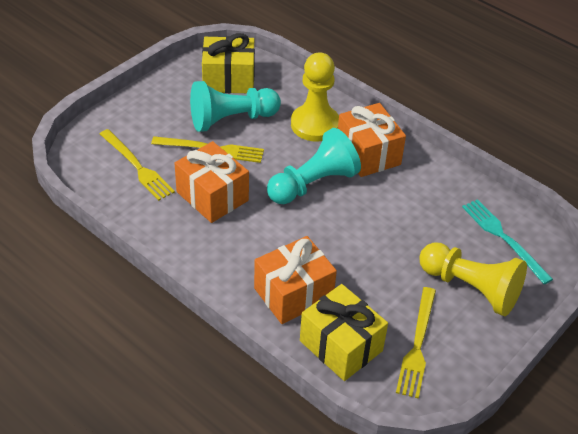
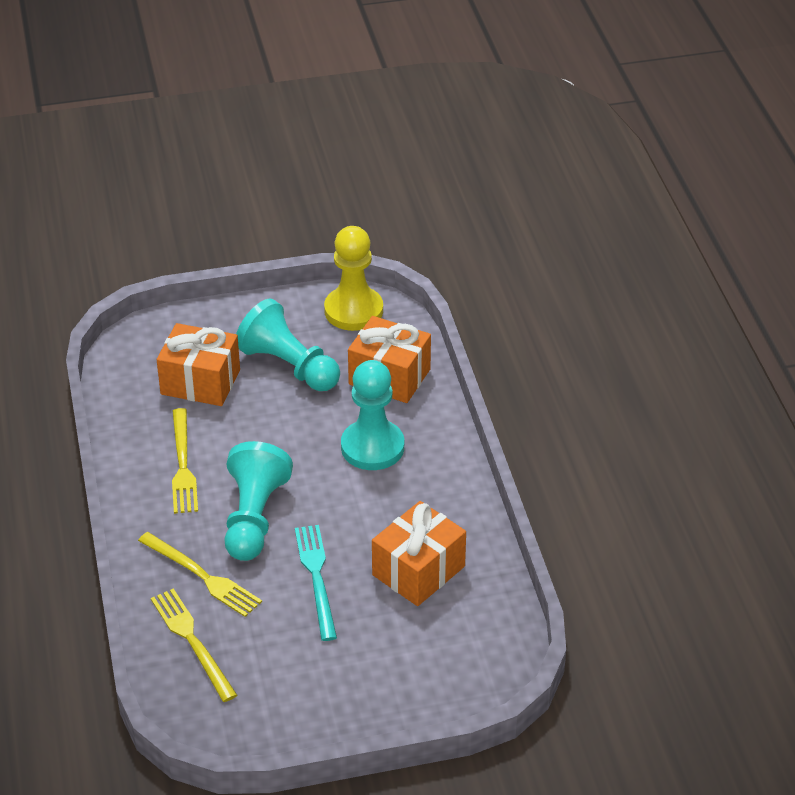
turquoise pawn: 2 -> 3
yellow gift: 2 -> 0
yellow pawn: 2 -> 1

